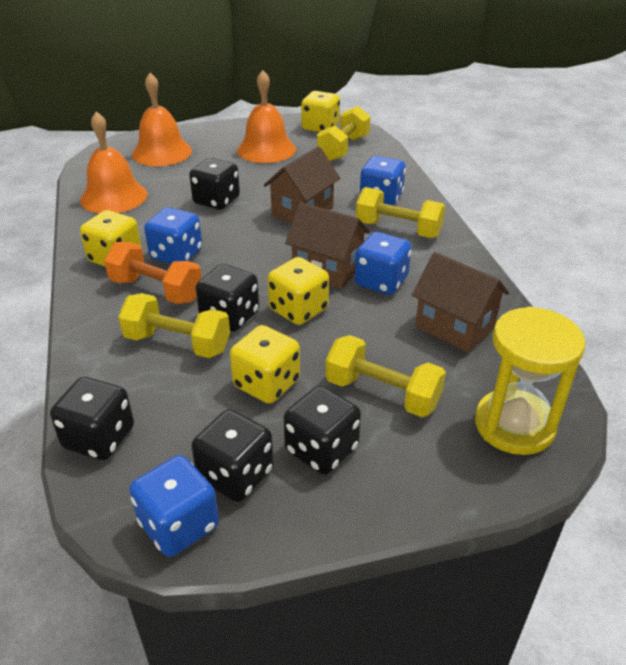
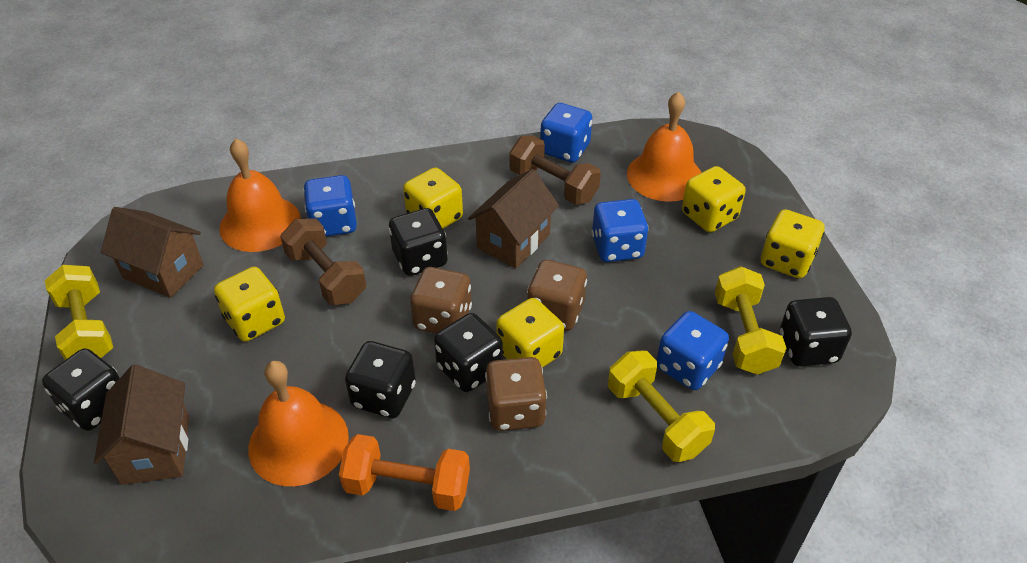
brown dice: 0 -> 3
brown dumbbell: 0 -> 2
yellow dice: 4 -> 5
yellow dumbbell: 4 -> 3
yellow hourglass: 1 -> 0

